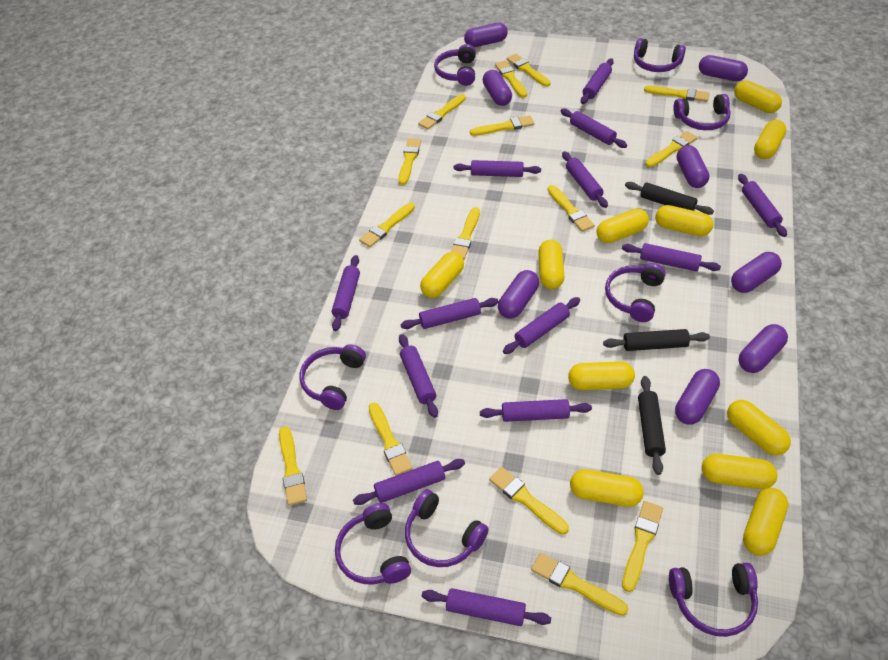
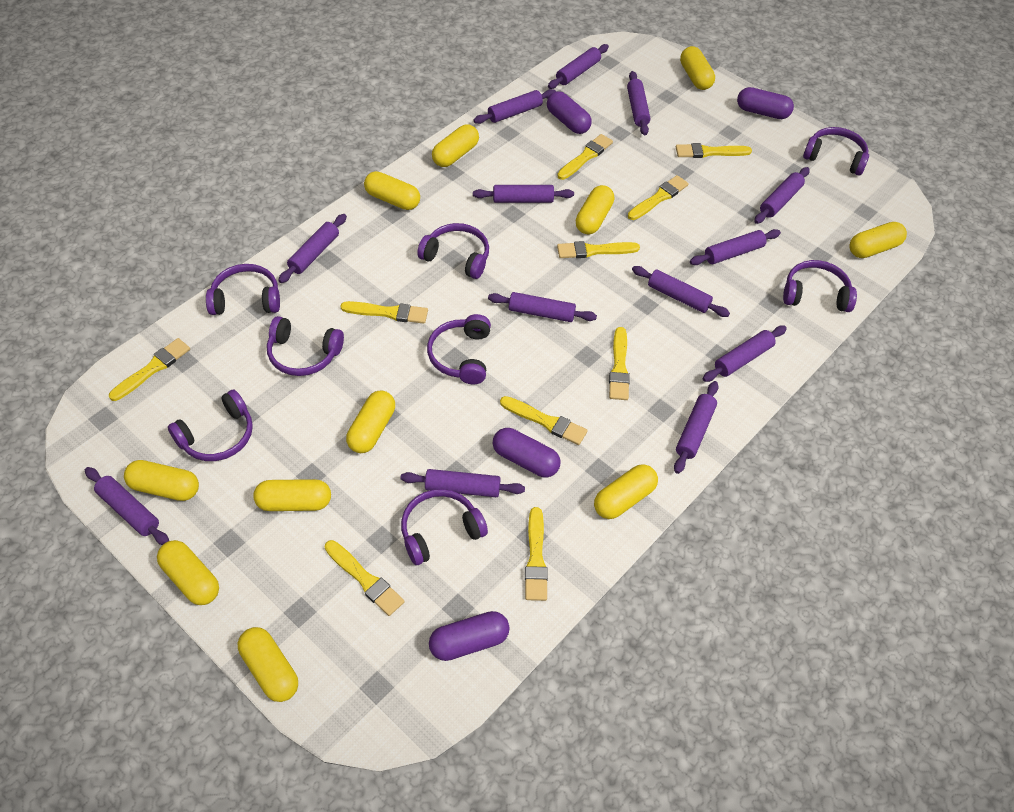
black rolling pin: 3 -> 0
purple capsule: 8 -> 4
yellow brush: 15 -> 10

